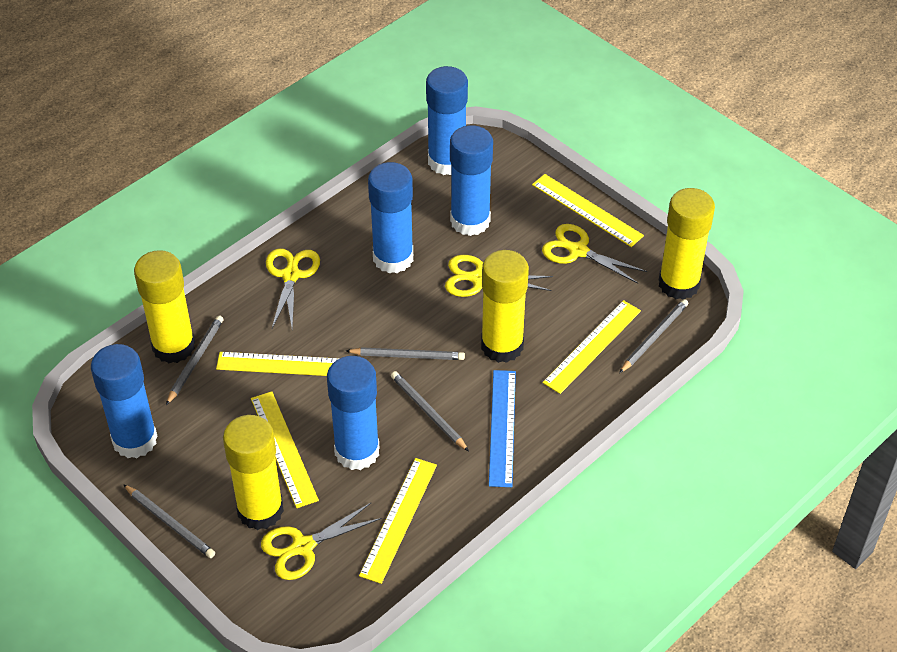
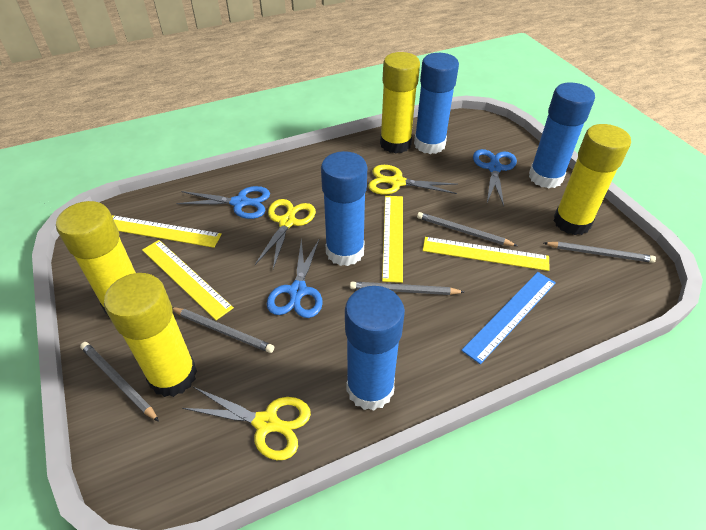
blue glue stick: 5 -> 4
blue scissors: 0 -> 3
yellow ruler: 5 -> 4
yellow scissors: 4 -> 3

